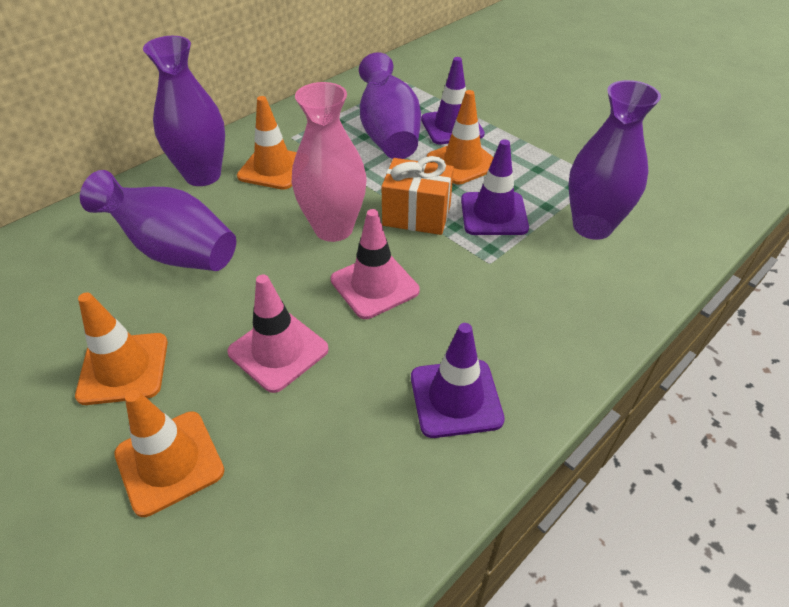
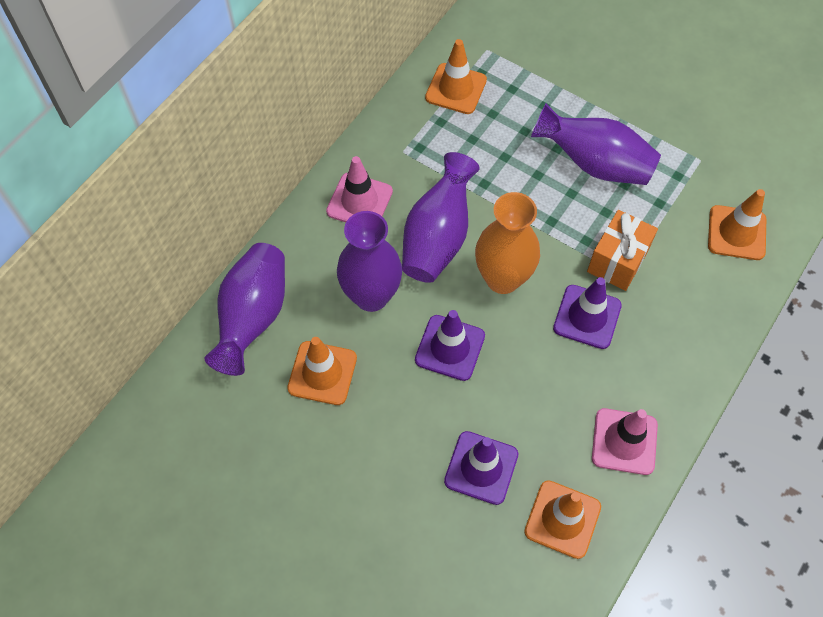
orange vase: 0 -> 1
pink vase: 1 -> 0

